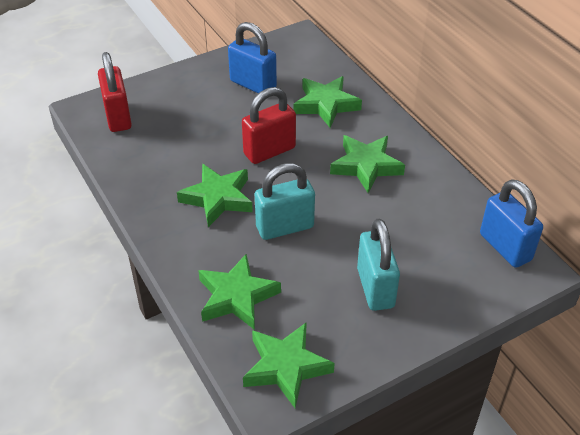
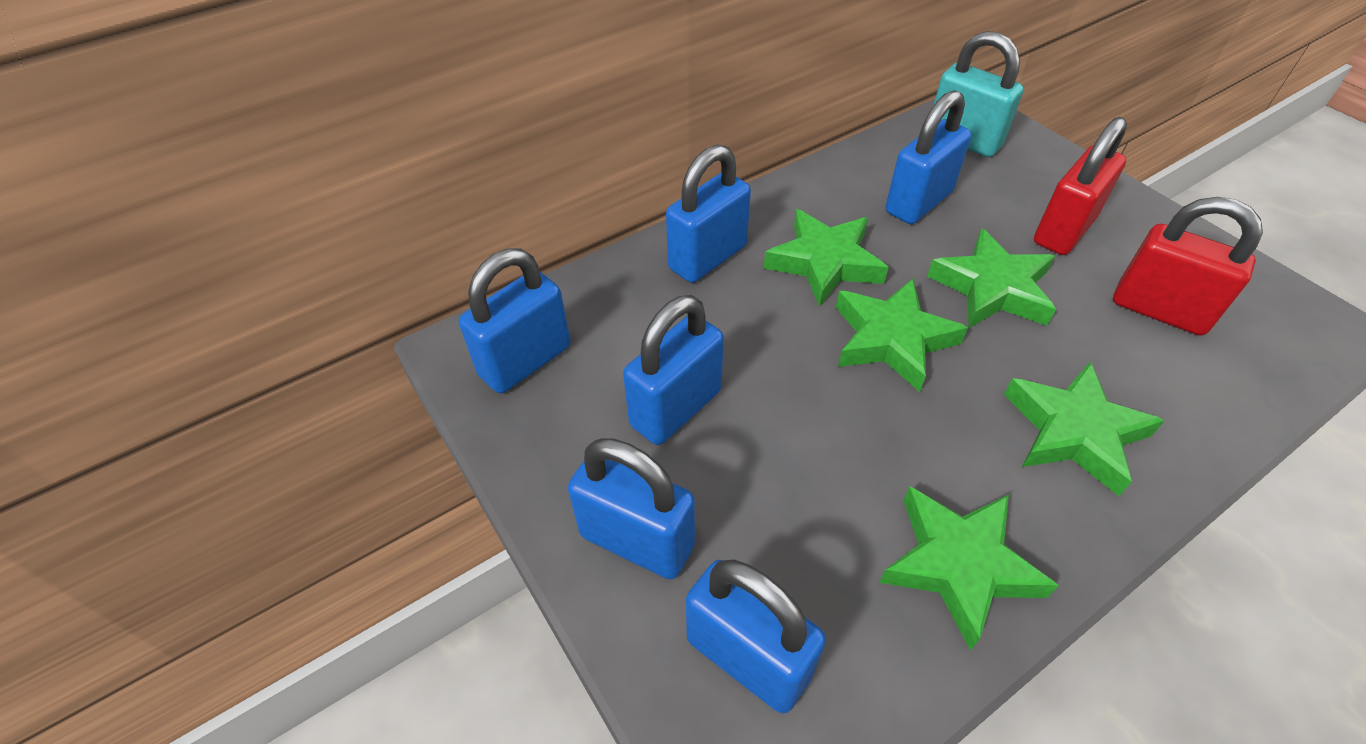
blue padlock: 2 -> 6
turquoise padlock: 2 -> 1

